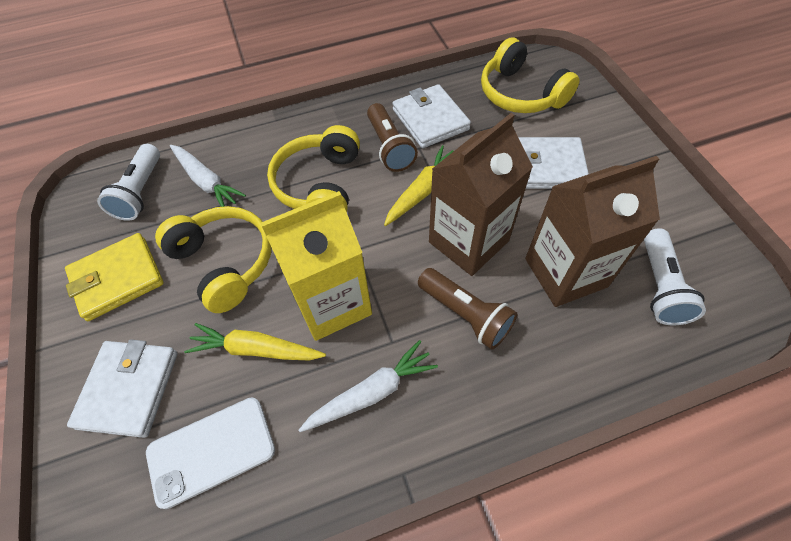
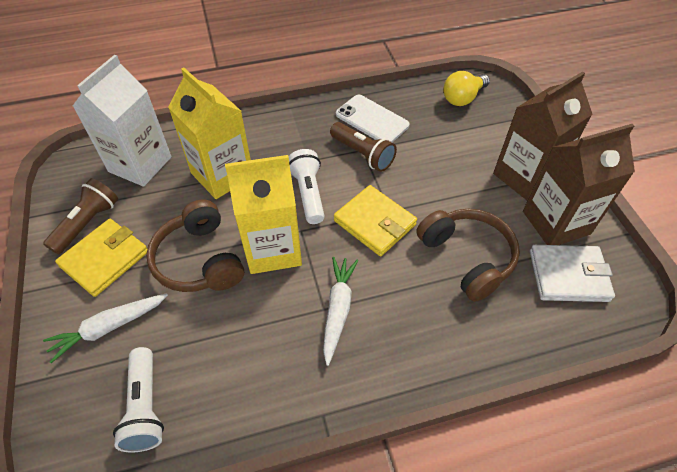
brown headphones: 0 -> 2
white carton: 0 -> 1
white wallet: 3 -> 1
yellow carrot: 2 -> 0
yellow carton: 1 -> 2
yellow headphones: 3 -> 0
yellow light bulb: 0 -> 1
yellow wallet: 1 -> 2

